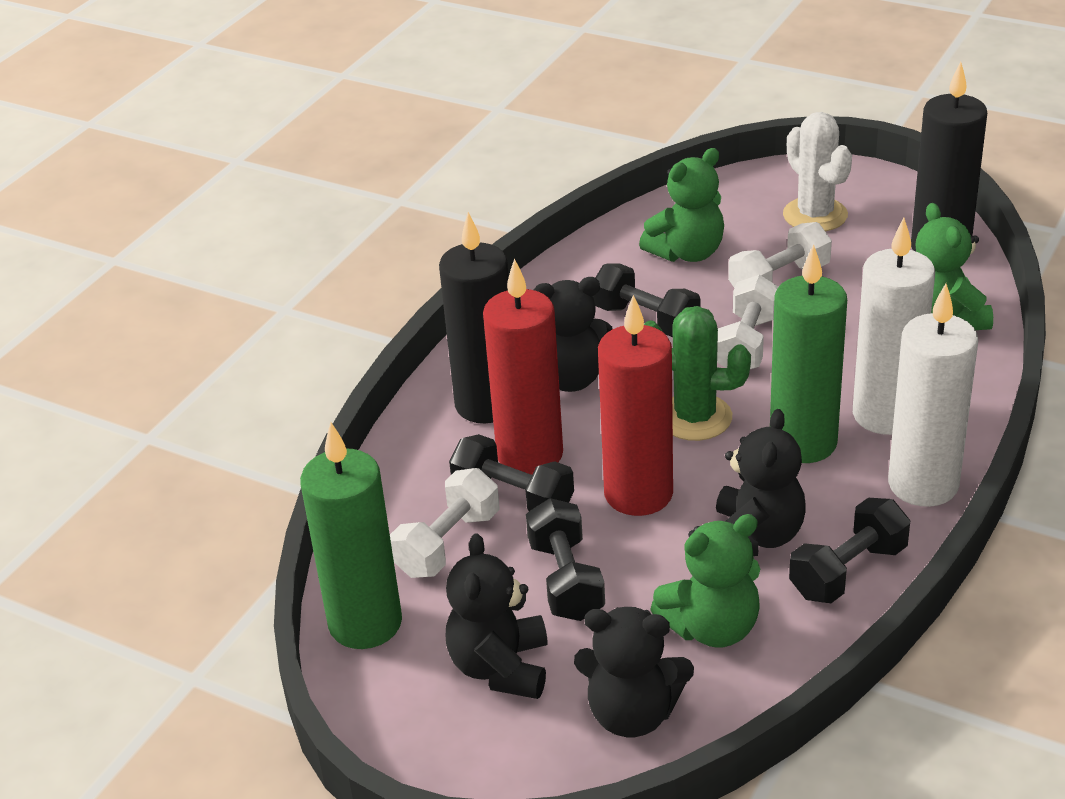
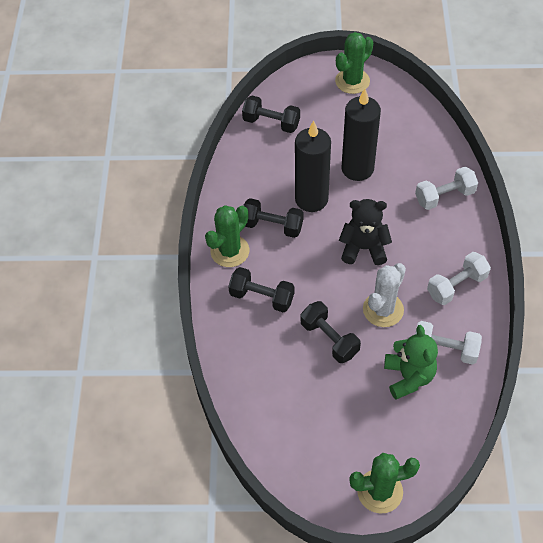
black teddy bear: 4 -> 1
green cactus: 1 -> 3
green candle: 2 -> 0
green teddy bear: 3 -> 1
red candle: 2 -> 0
white candle: 2 -> 0

